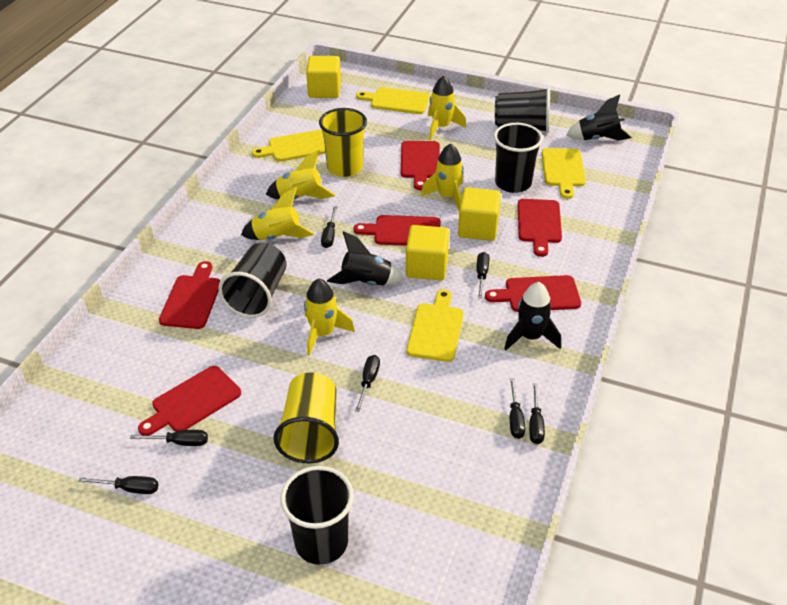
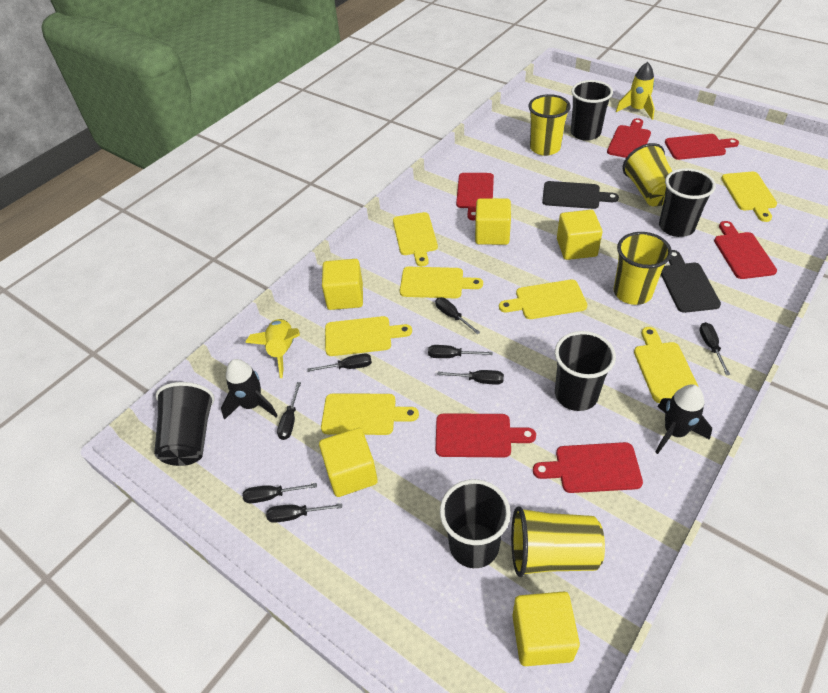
black cup: 4 -> 5
black cutting board: 0 -> 2
black rocket: 3 -> 2
black screwdriver: 7 -> 8
yellow cube: 3 -> 5
yellow cup: 2 -> 4
yellow cutting board: 4 -> 7
yellow rocket: 5 -> 2

